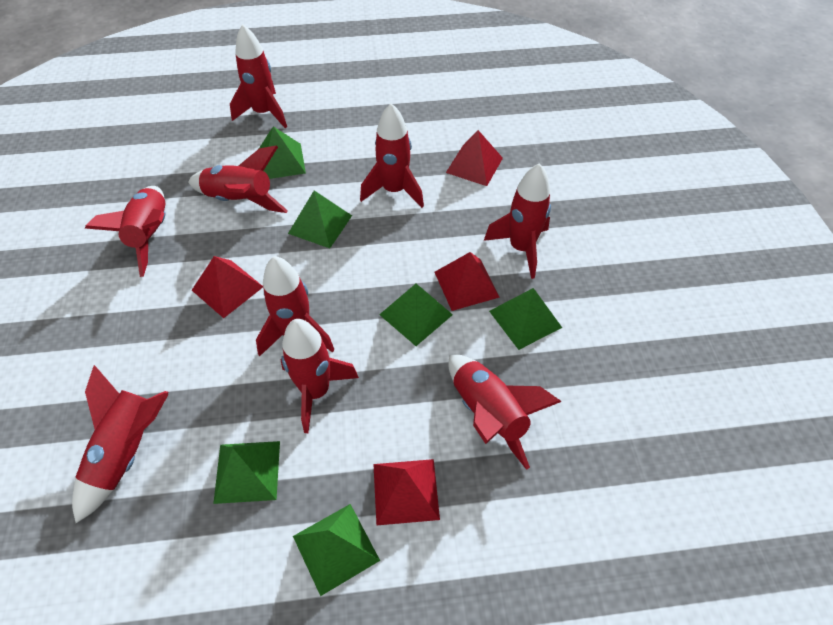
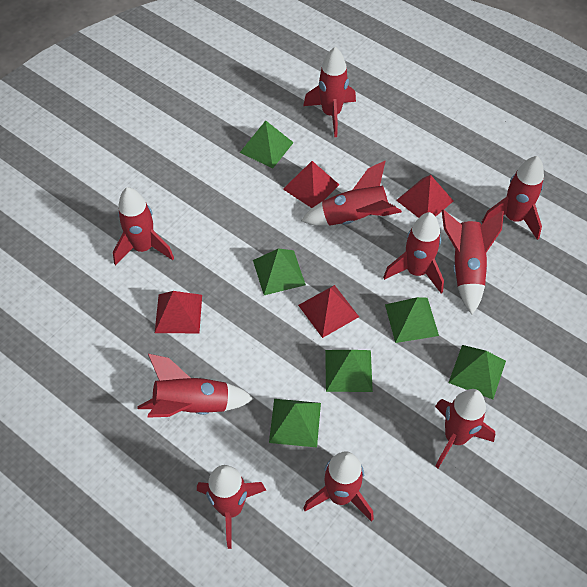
red rocket: 9 -> 10

